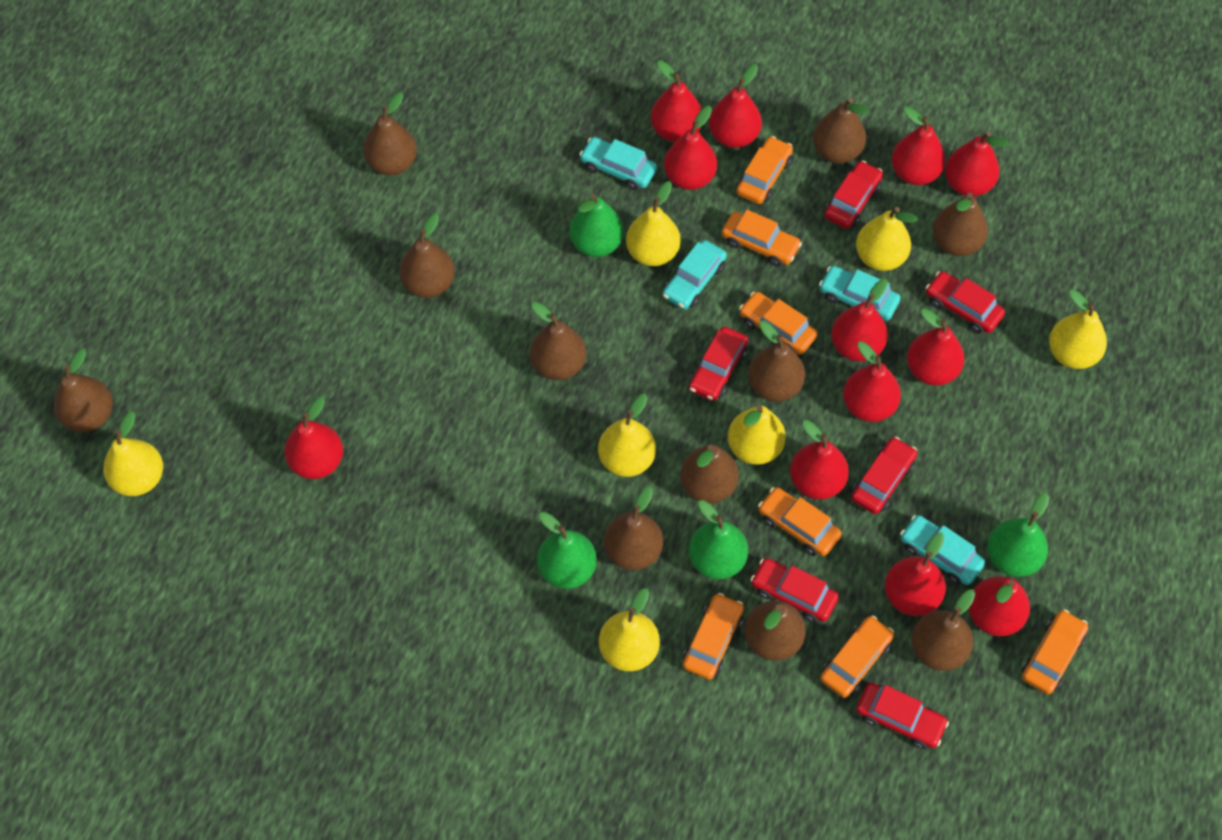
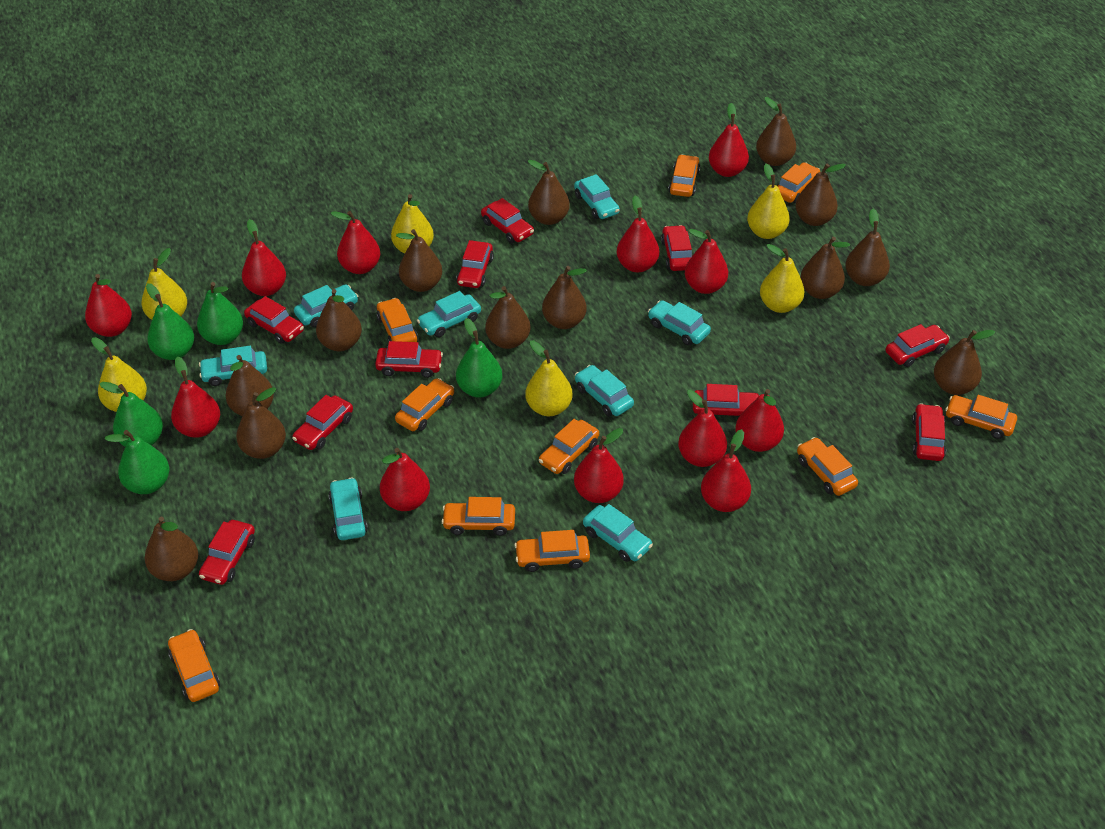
brown pear: 11 -> 13
green pear: 4 -> 5
orange car: 7 -> 10
red car: 6 -> 10
turquoise car: 4 -> 8
yellow pear: 7 -> 6

